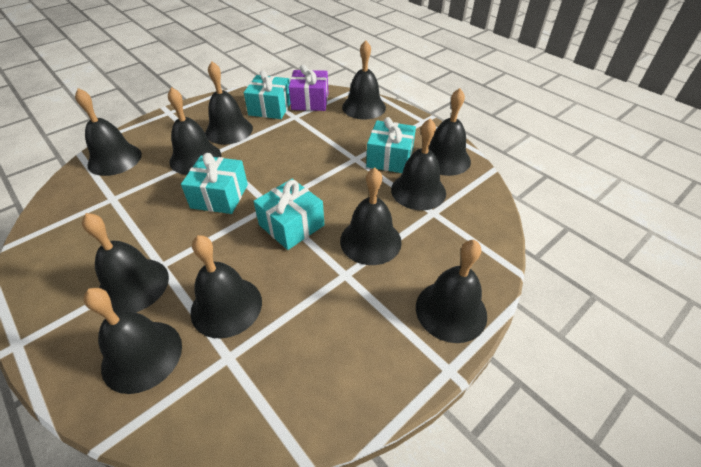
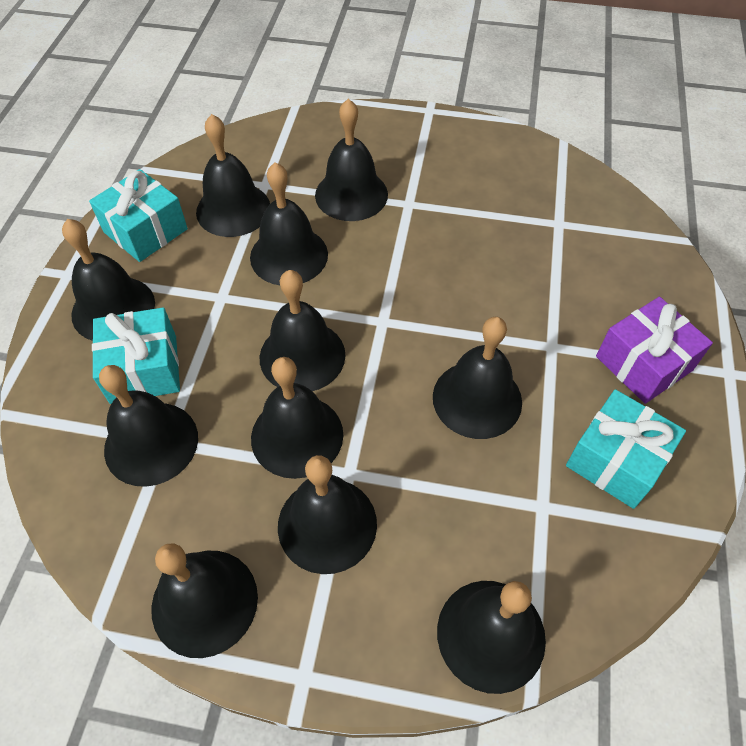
turquoise gift: 4 -> 3

